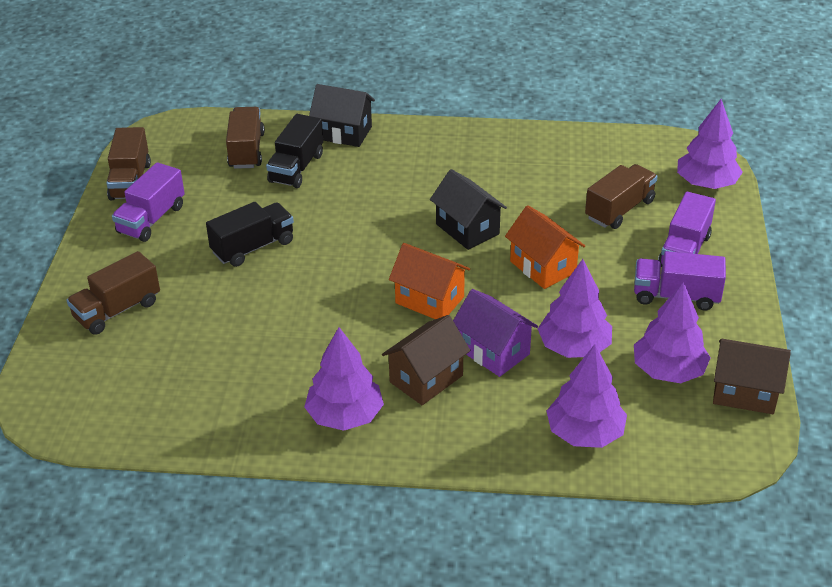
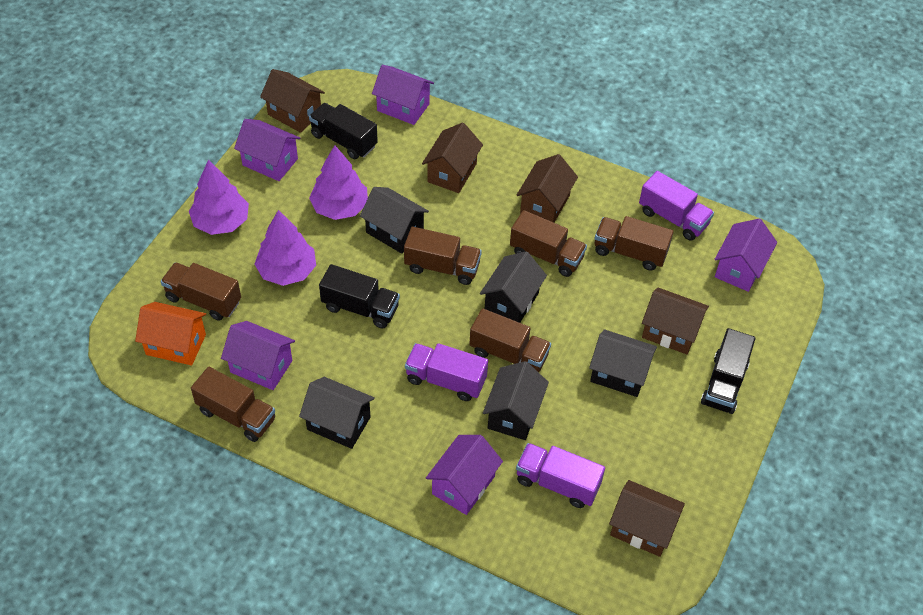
black house: 2 -> 5
black truck: 2 -> 3
brown house: 2 -> 5
brown truck: 4 -> 6
orange house: 2 -> 1
purple house: 1 -> 5
purple tree: 5 -> 3

